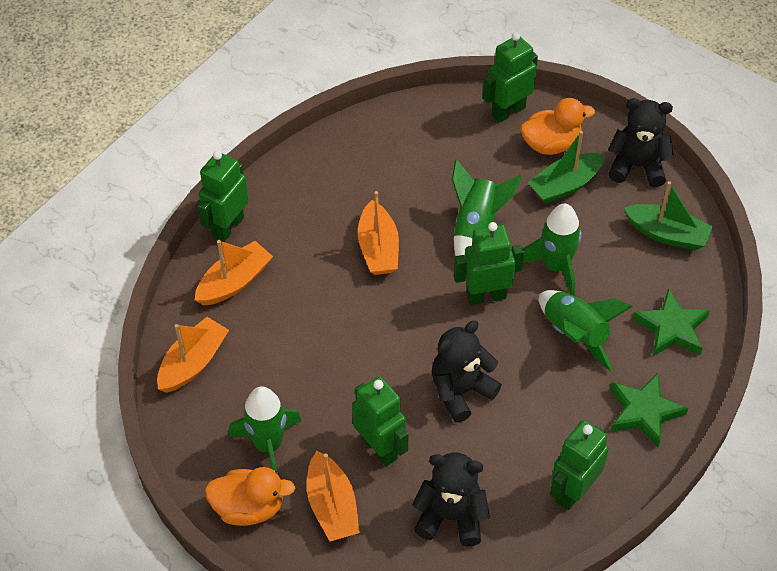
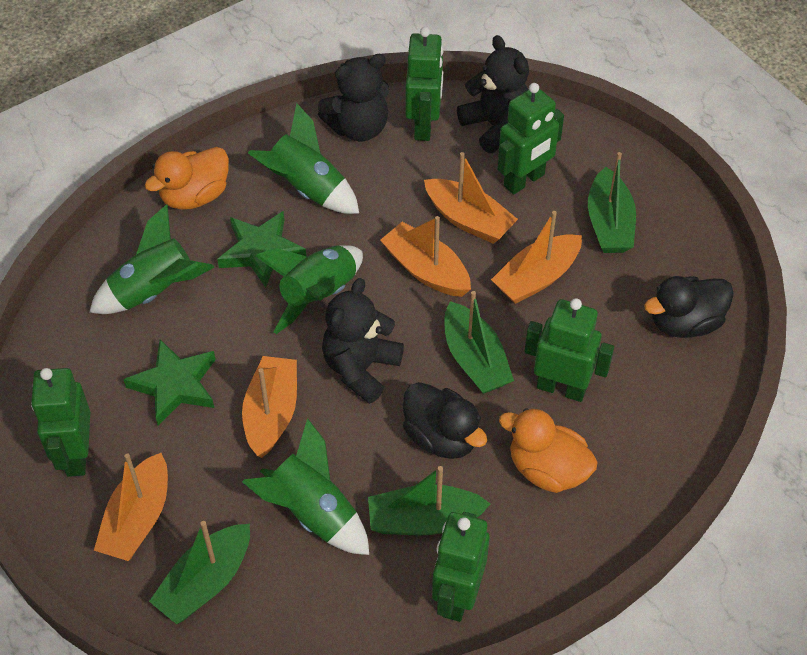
black duck: 0 -> 2
green boat: 2 -> 4
orange boat: 4 -> 5

